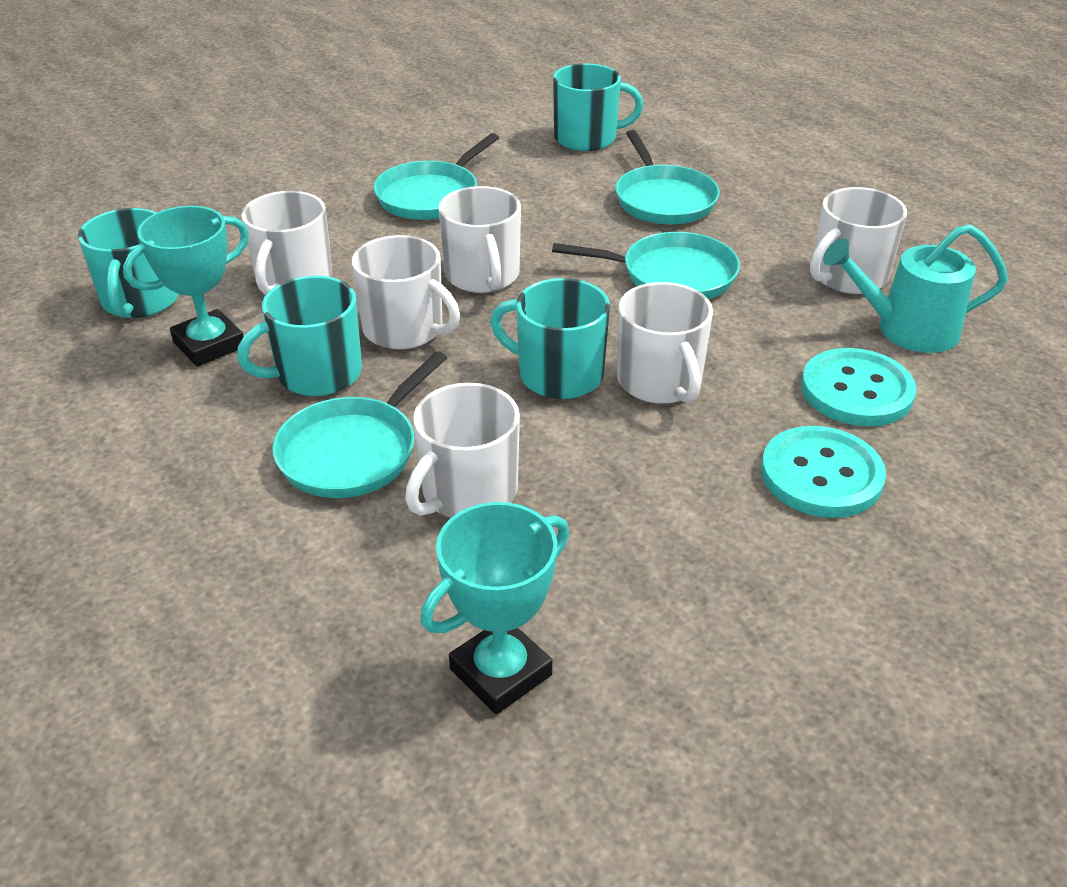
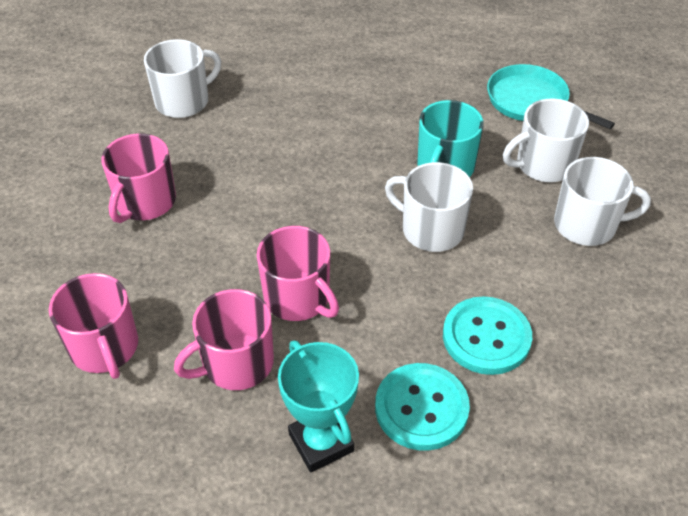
pink mug: 0 -> 4
turquoise mug: 4 -> 1
turquoise pan: 4 -> 1
turquoise trophy: 2 -> 1
turquoise watering can: 1 -> 0
white mug: 6 -> 4

